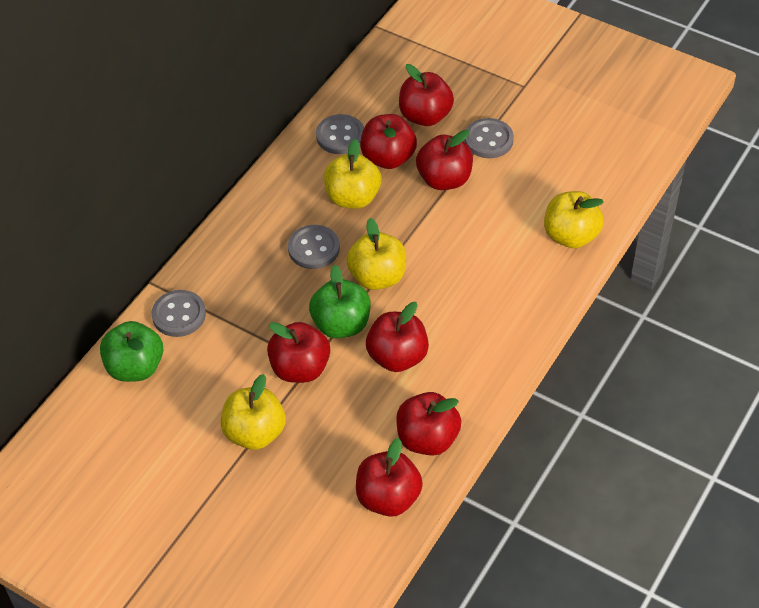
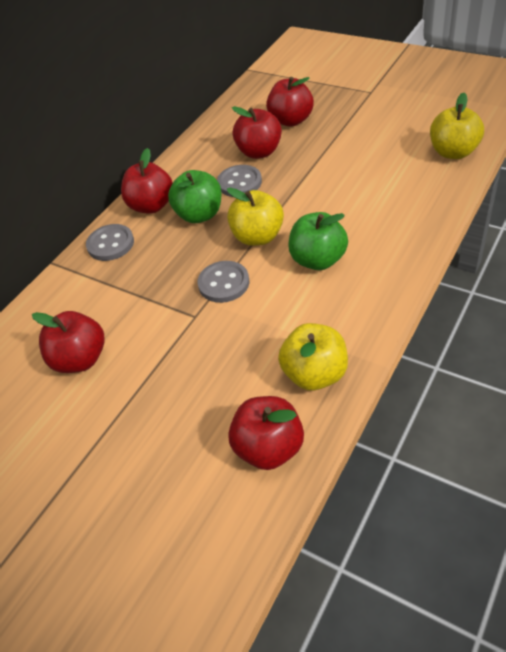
grey button: 4 -> 3
red apple: 7 -> 5
yellow apple: 4 -> 3

